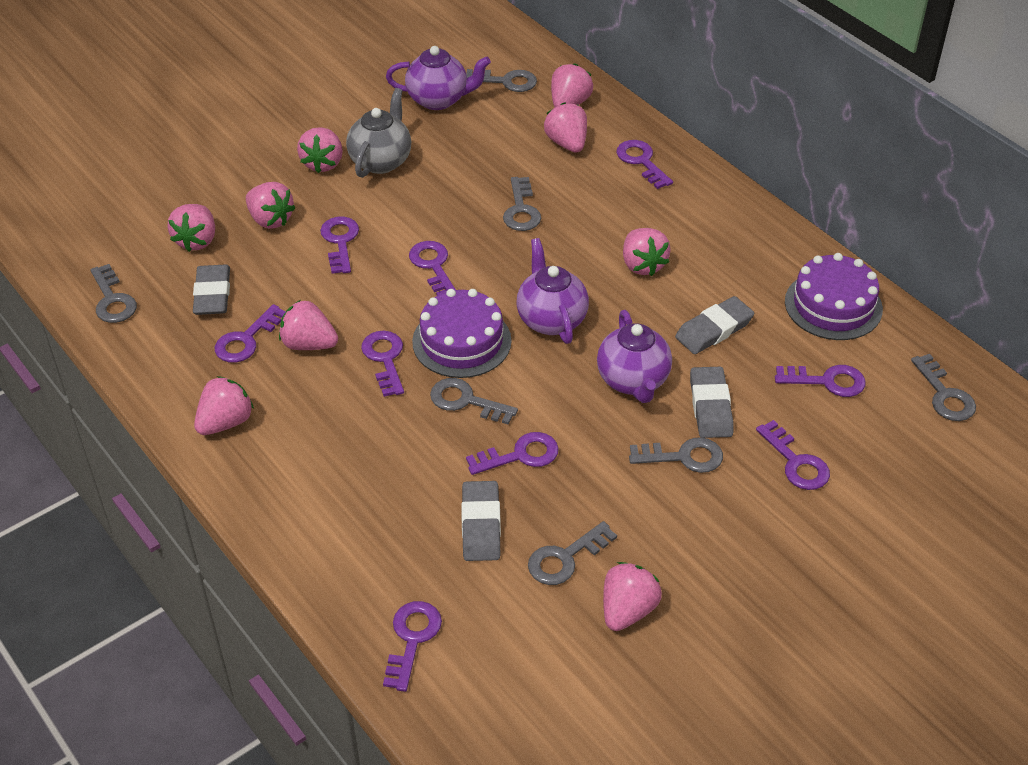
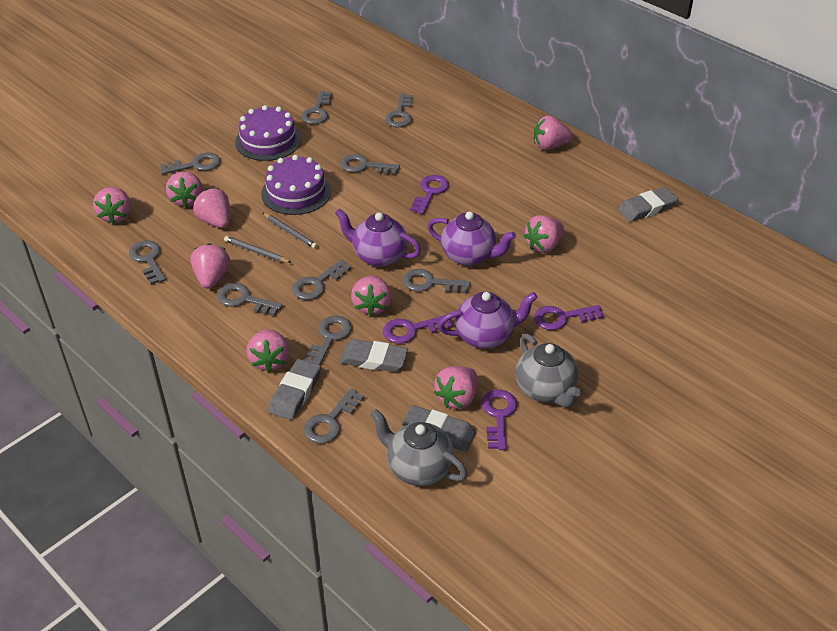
grey key: 7 -> 10
grey pencil: 0 -> 2
grey teapot: 1 -> 2
purple key: 9 -> 4

